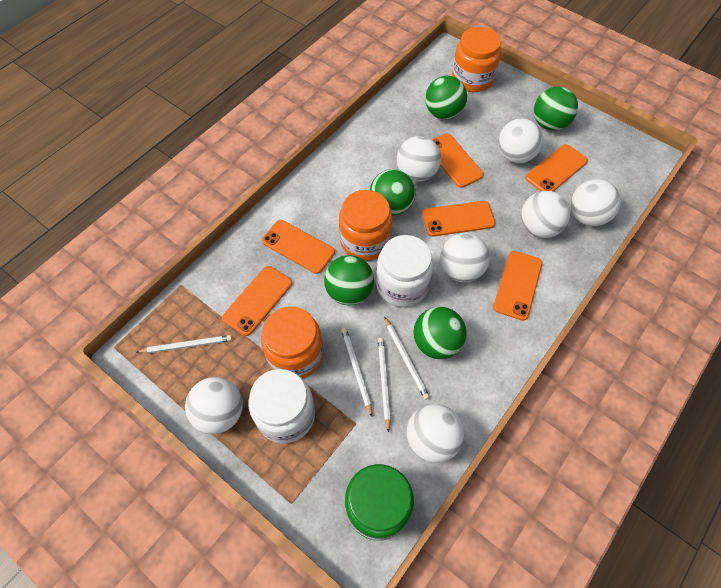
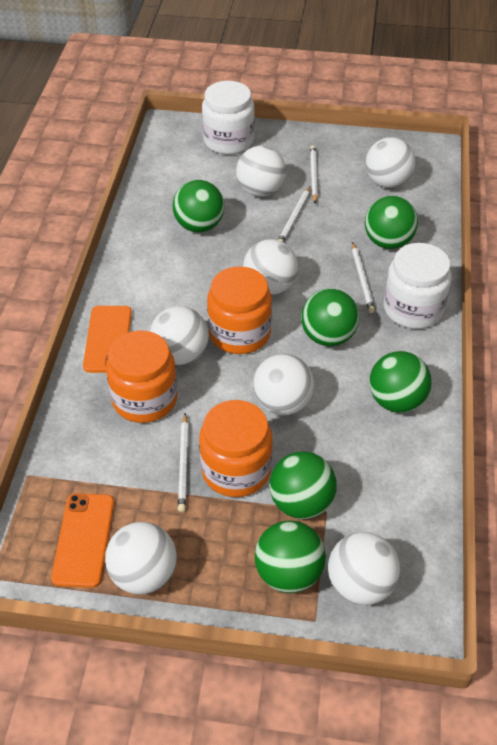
green ball: 5 -> 6
green jar: 1 -> 0
orange phone: 6 -> 2

